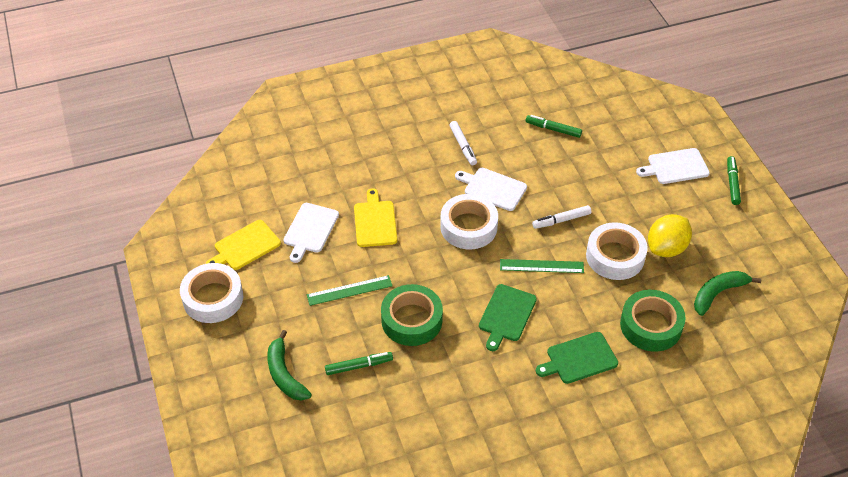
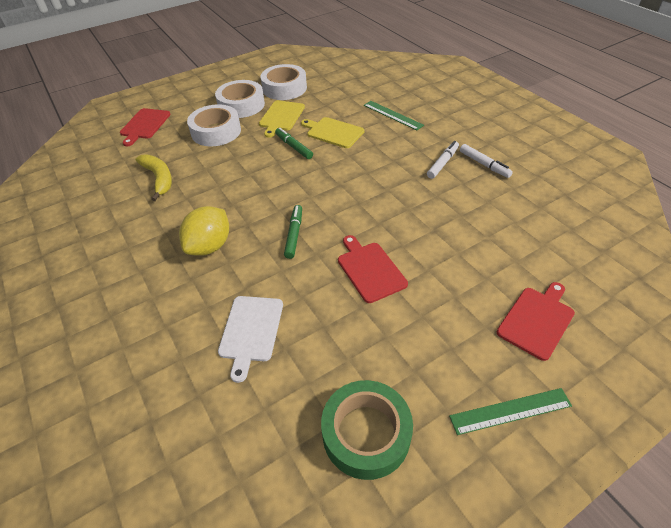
green banana: 2 -> 0
green cutting board: 2 -> 0
green marker: 3 -> 2
green tape: 2 -> 1
red cutting board: 0 -> 3
white cutting board: 3 -> 1
yellow banana: 0 -> 1

